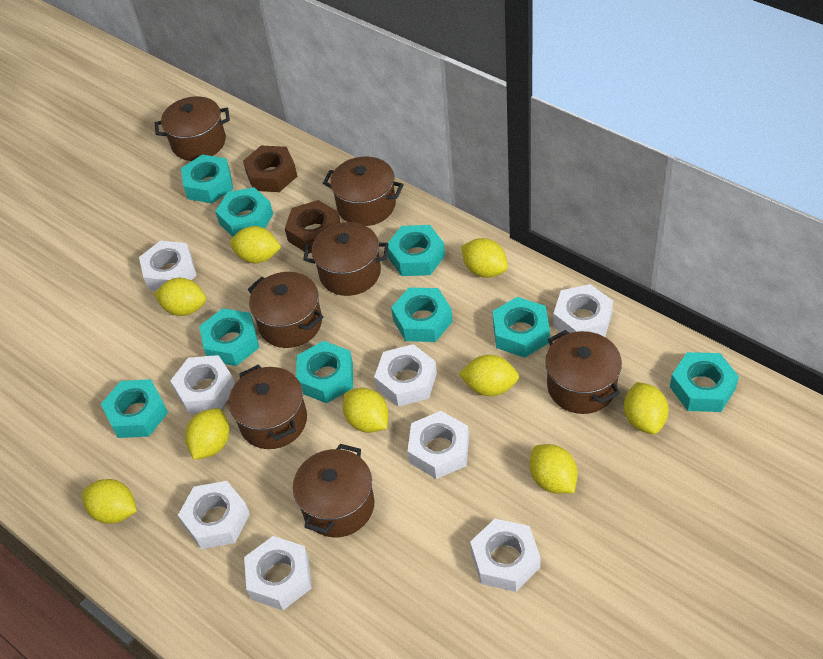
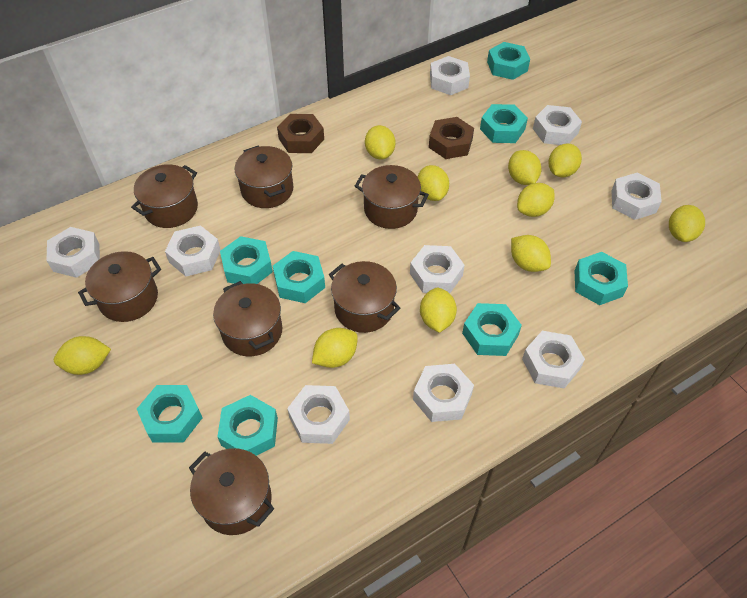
turquoise nut: 9 -> 8
white nut: 8 -> 9
yellow lemon: 9 -> 10

